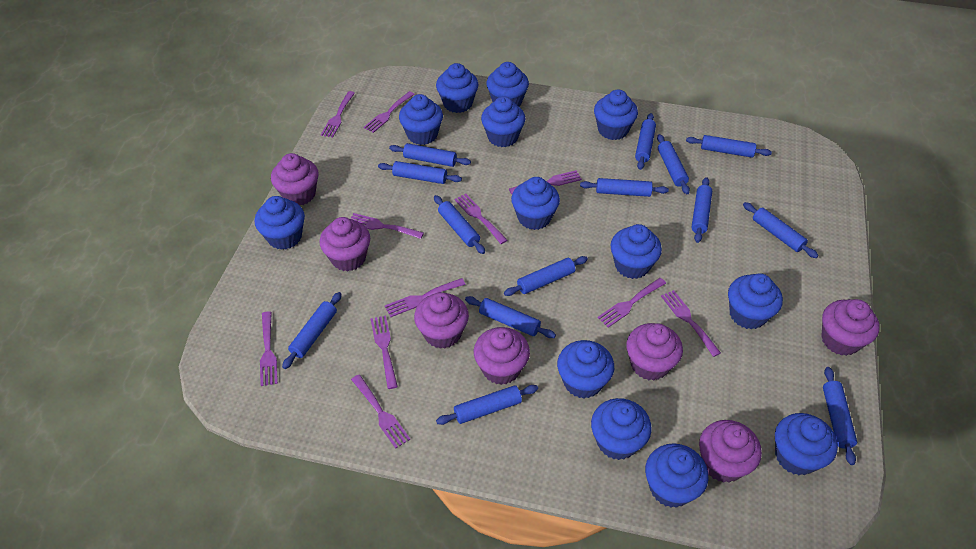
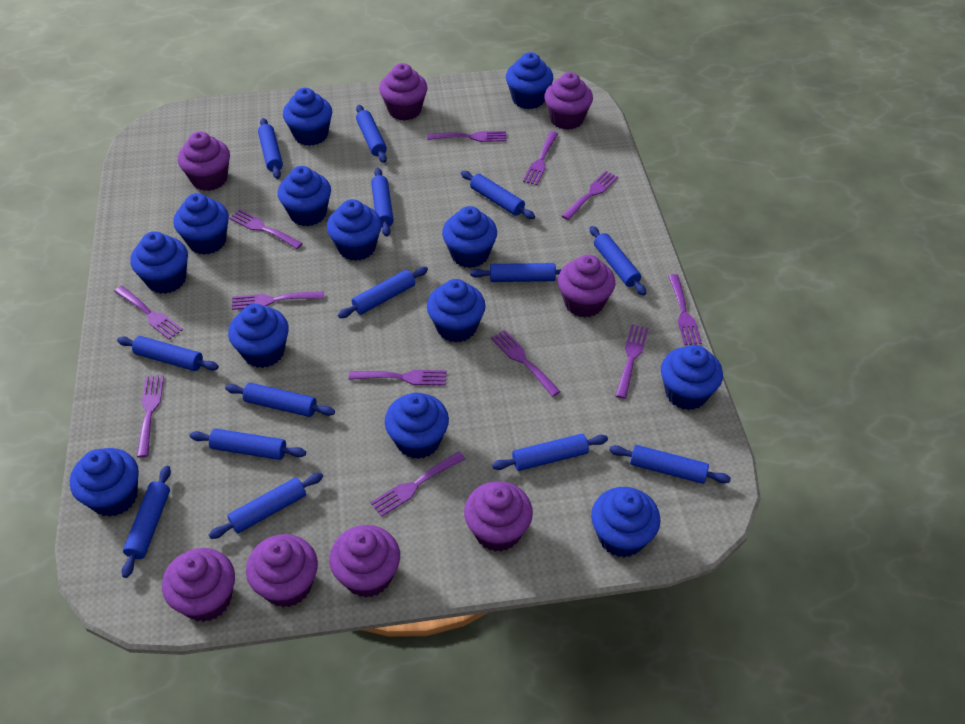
purple cupcake: 7 -> 8
purple fork: 11 -> 12

